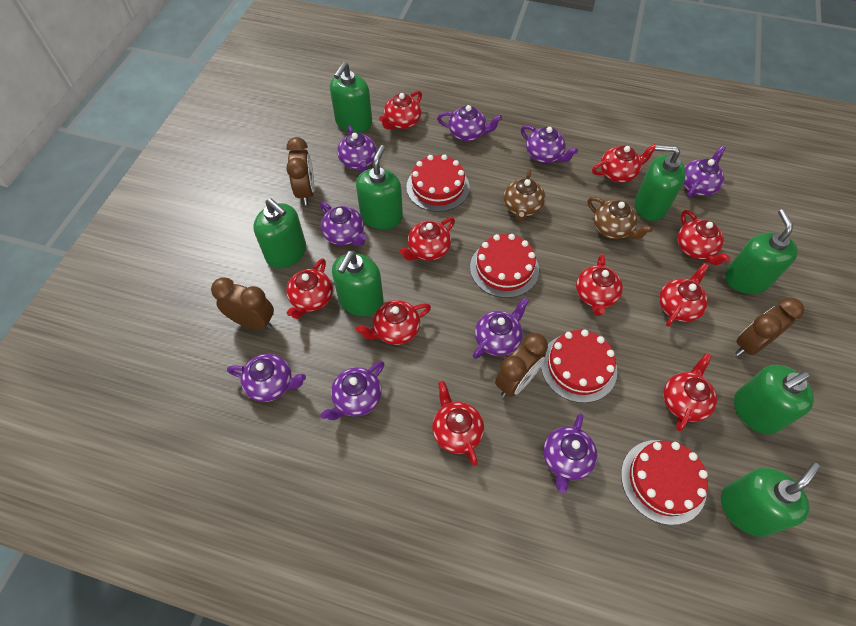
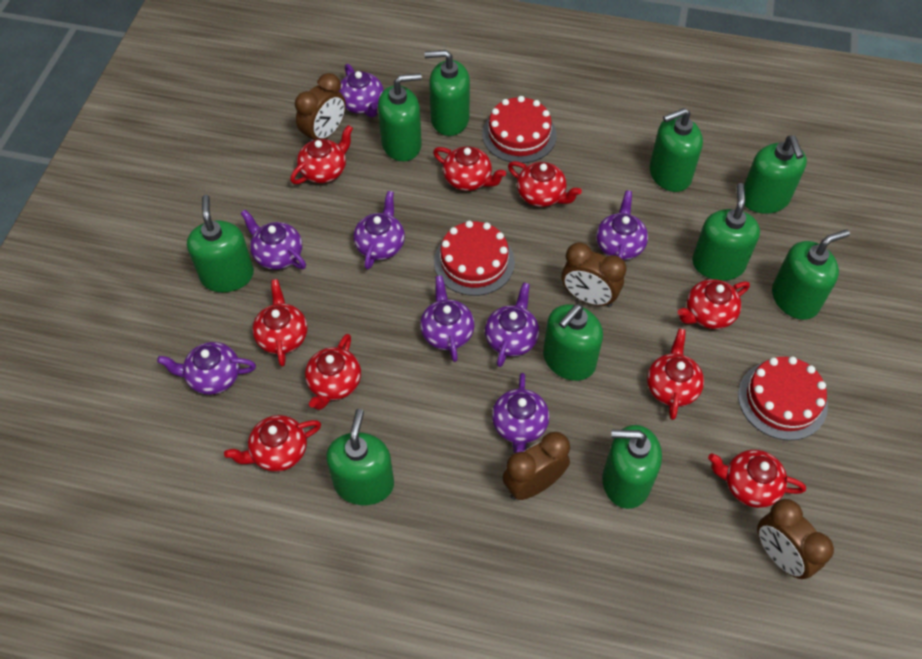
brown teapot: 2 -> 0
green soap dispenser: 8 -> 10
purple teapot: 9 -> 8
red cake: 4 -> 3
red teapot: 10 -> 9

